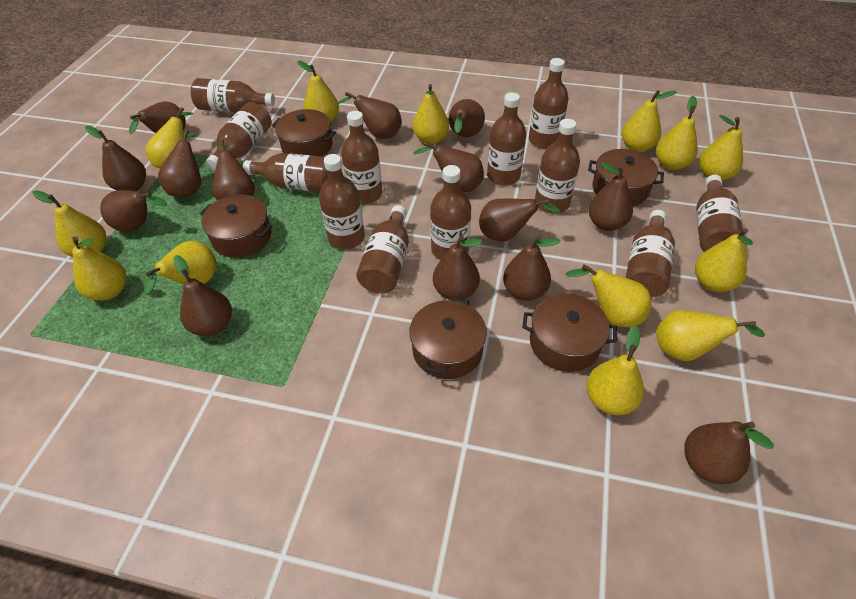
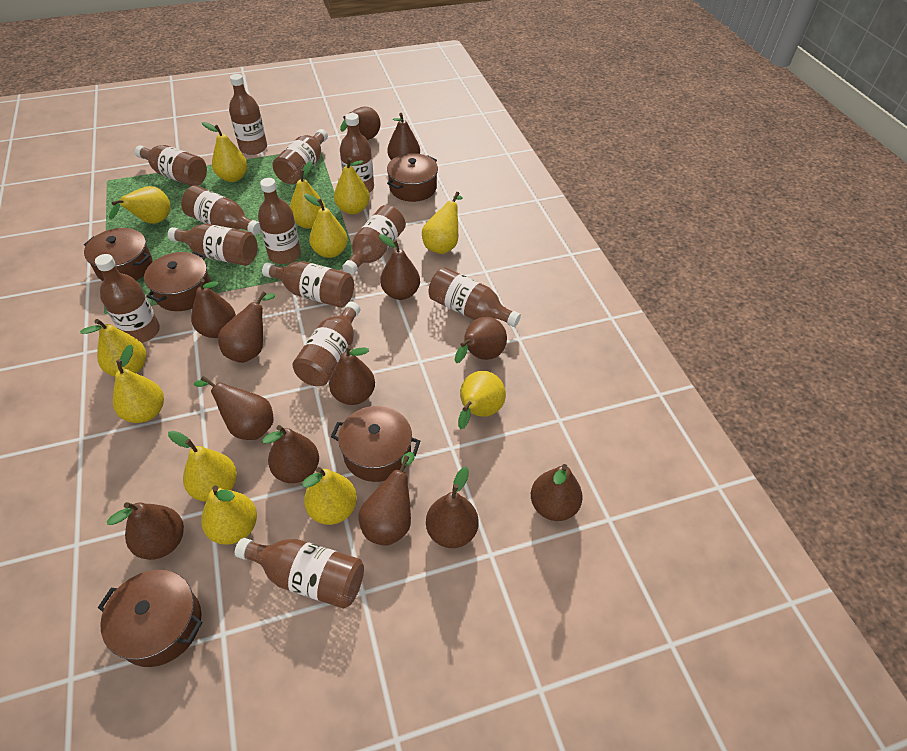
brown bottle: 12 -> 13
brown pear: 14 -> 13
yellow pear: 13 -> 12

